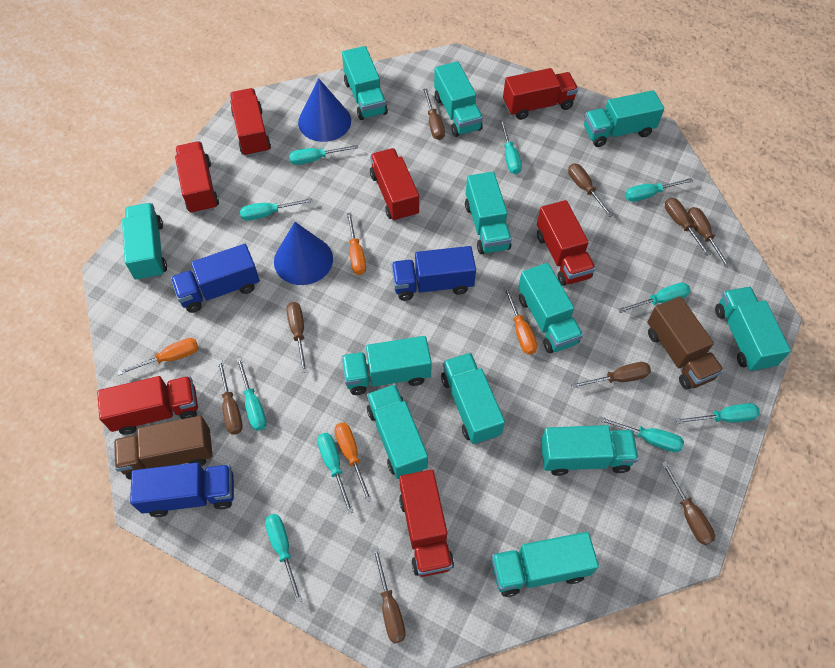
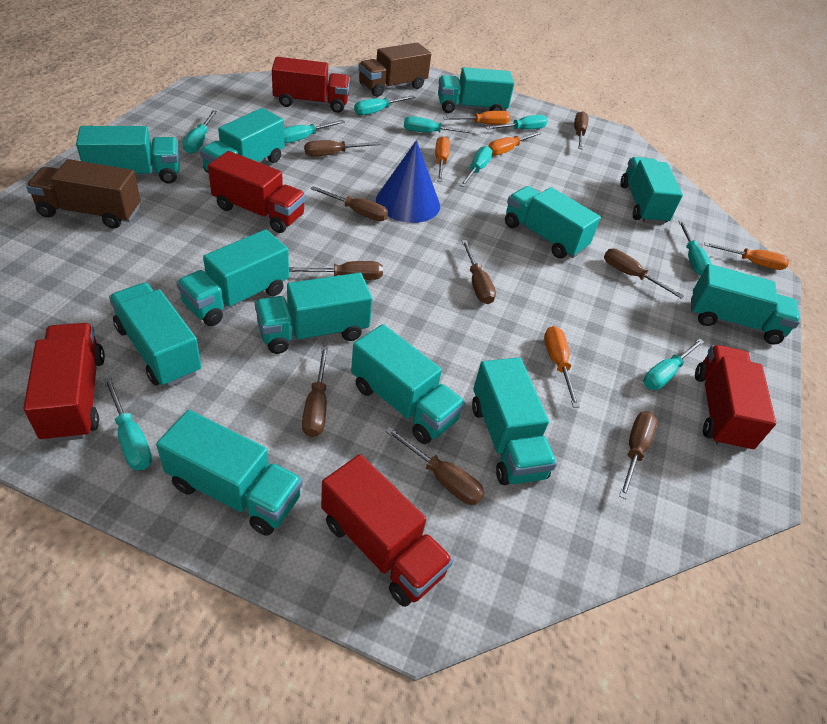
blue cone: 2 -> 1
blue truck: 3 -> 0
orange screwdriver: 4 -> 5
red truck: 7 -> 5
turquoise screwdriver: 10 -> 9

